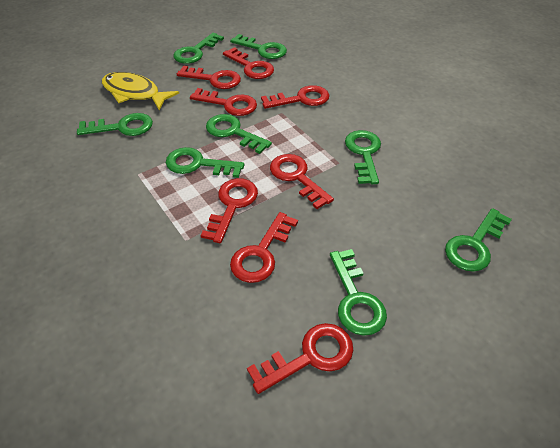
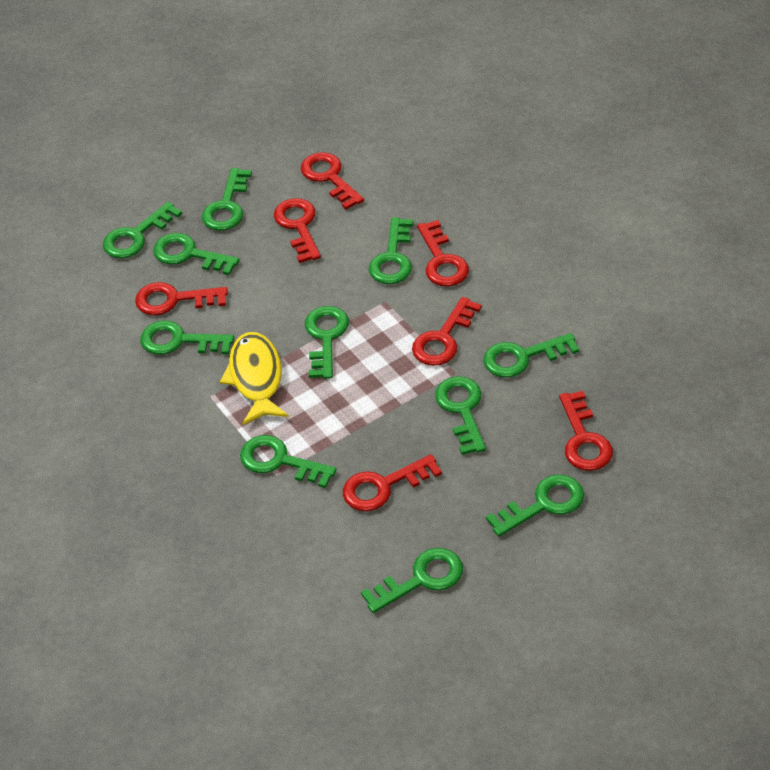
green key: 8 -> 11
red key: 8 -> 7

